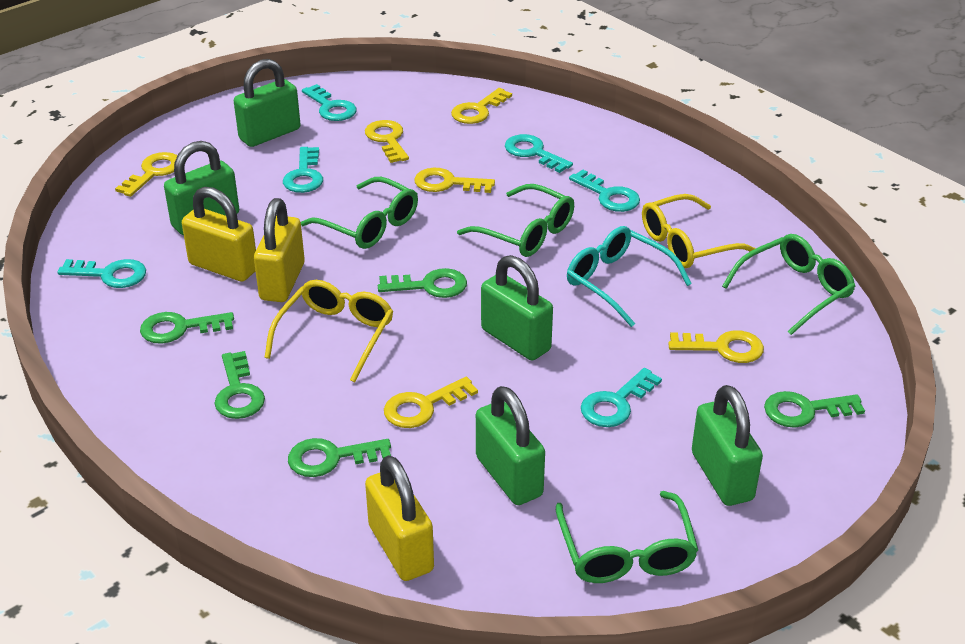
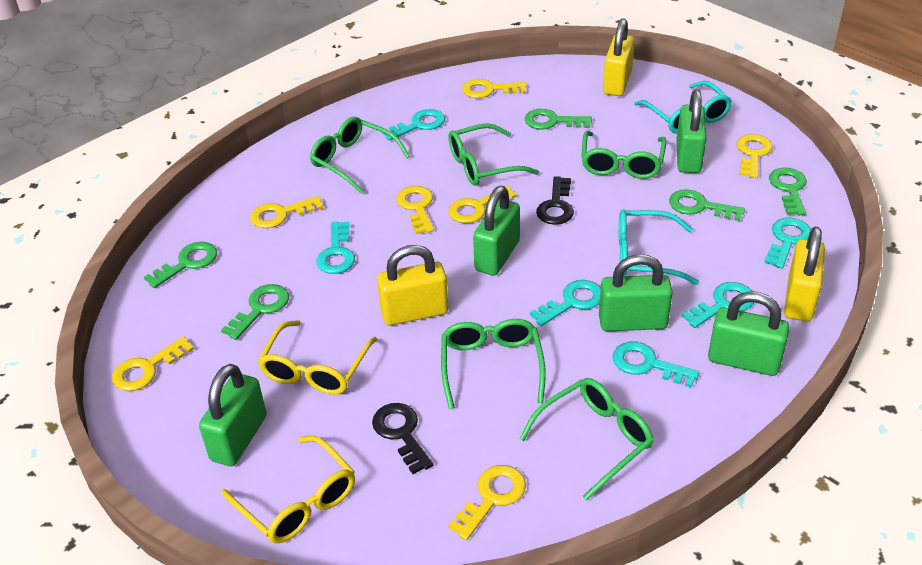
black key: 0 -> 2
green glasses: 4 -> 5
turquoise glasses: 1 -> 2
yellow key: 6 -> 7

